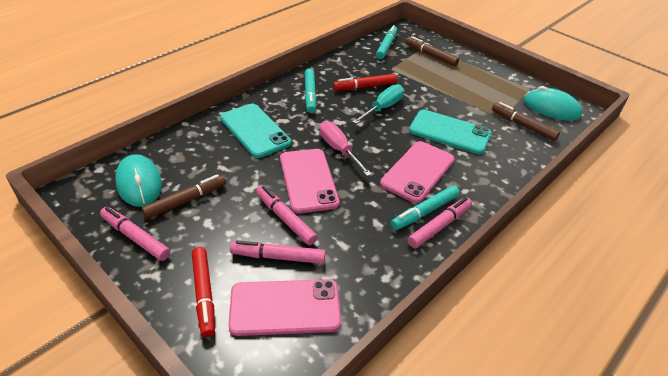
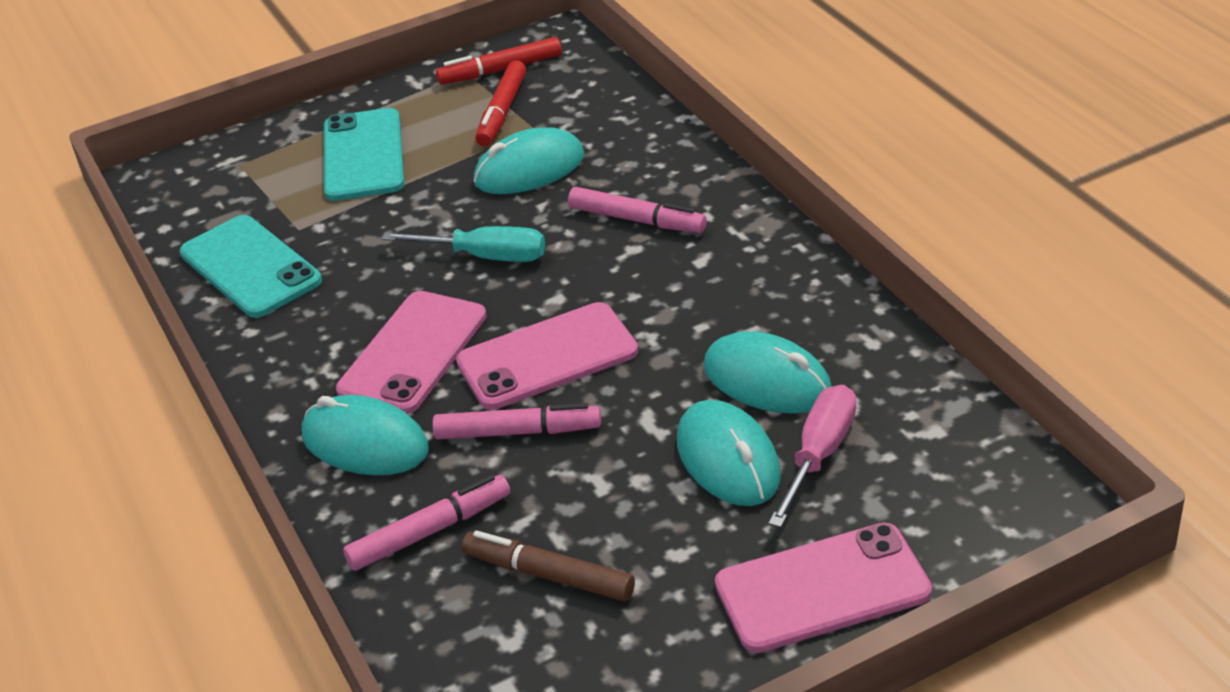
brown marker: 3 -> 1
pink marker: 4 -> 3
turquoise marker: 3 -> 0
turquoise mouse: 2 -> 4

